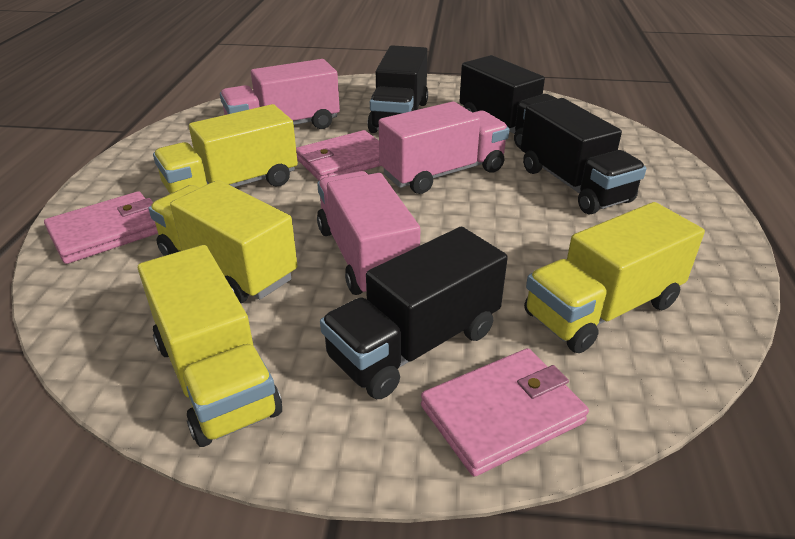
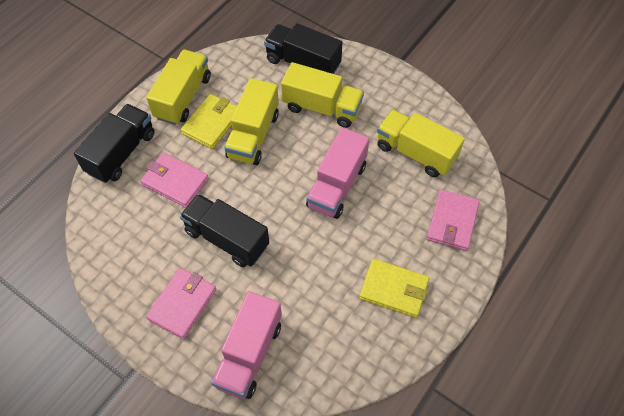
black truck: 4 -> 3
pink truck: 3 -> 2
yellow wallet: 0 -> 2

